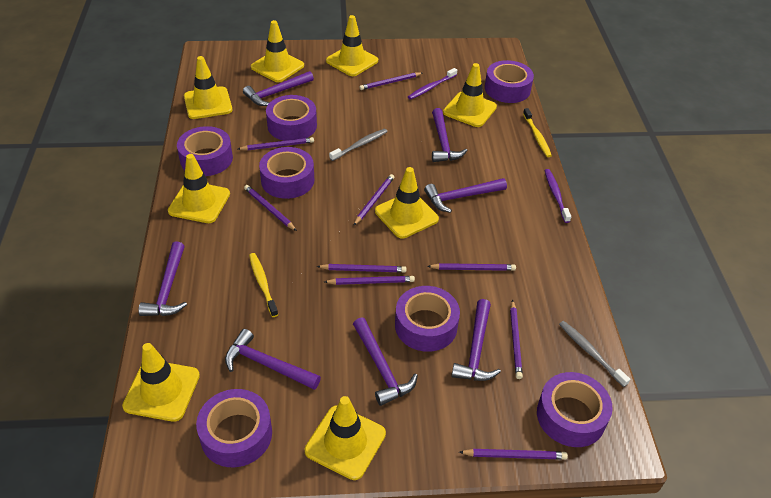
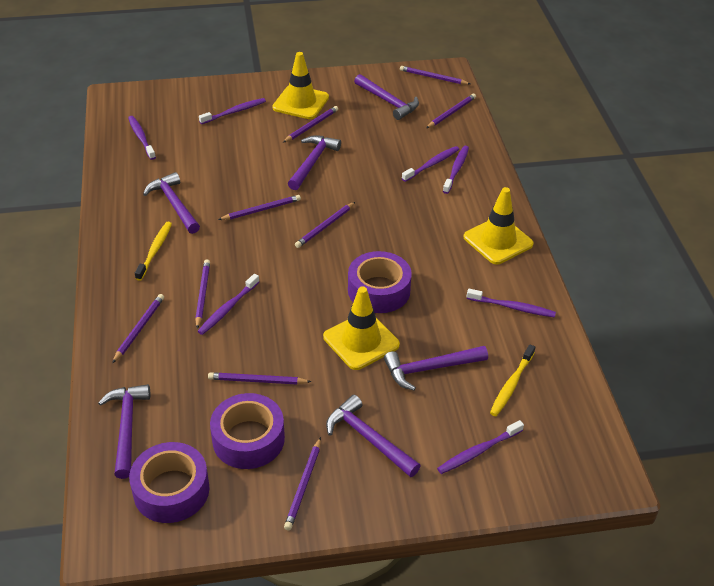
grey toothbrush: 2 -> 0
purple hammer: 7 -> 6
purple tape: 7 -> 3
purple toothbrush: 2 -> 7
yellow traffic cone: 8 -> 3

